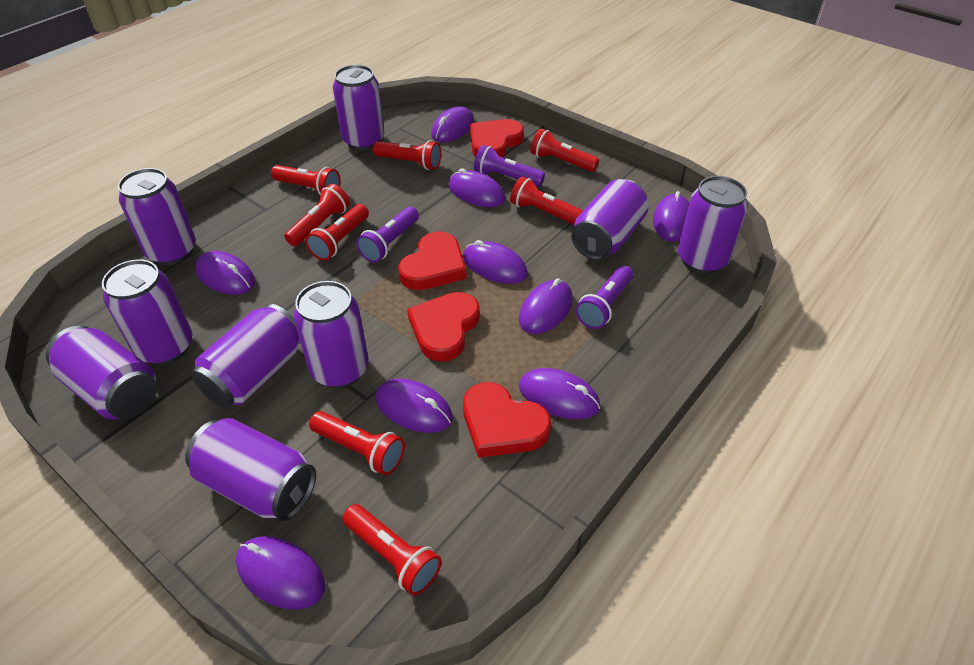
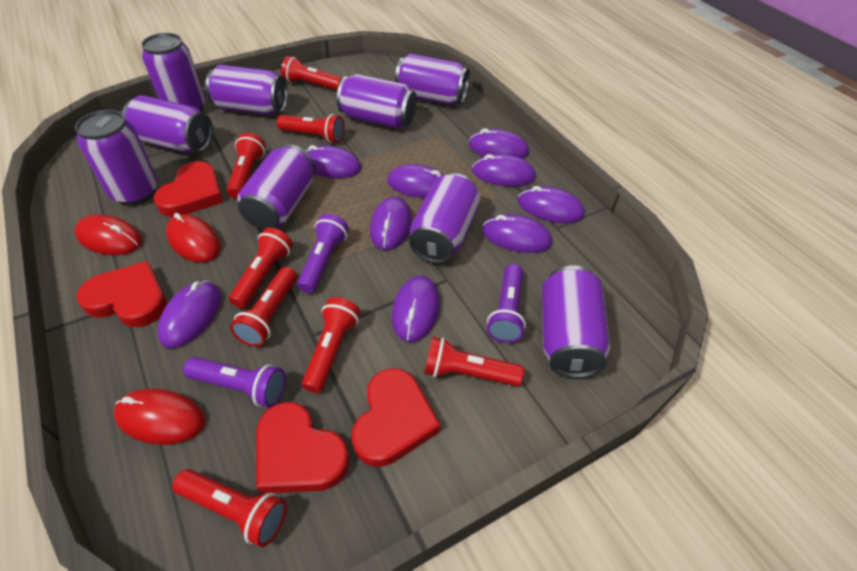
red mouse: 0 -> 3

